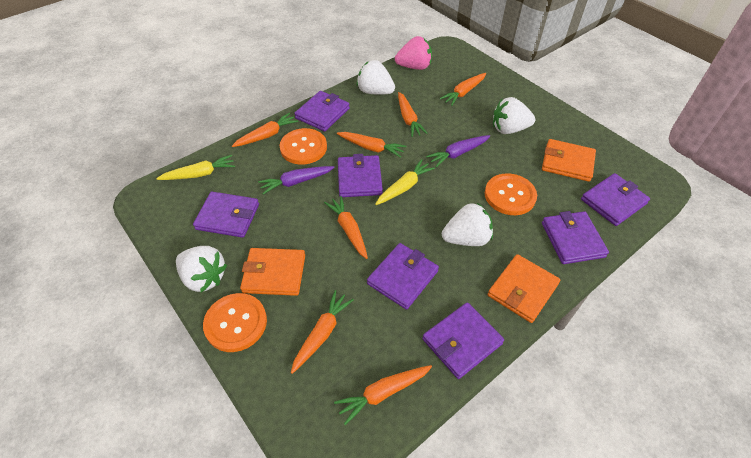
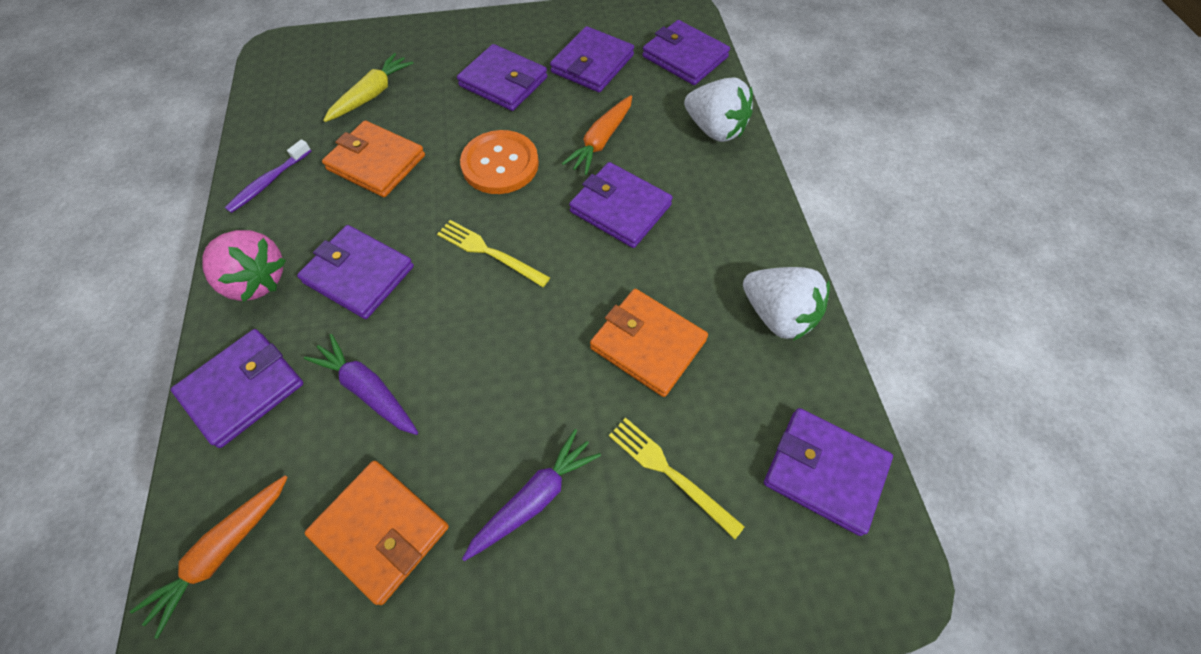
orange button: 3 -> 1
orange carrot: 7 -> 2
purple toothbrush: 0 -> 1
white strawberry: 4 -> 2
yellow carrot: 2 -> 1
yellow fork: 0 -> 2

